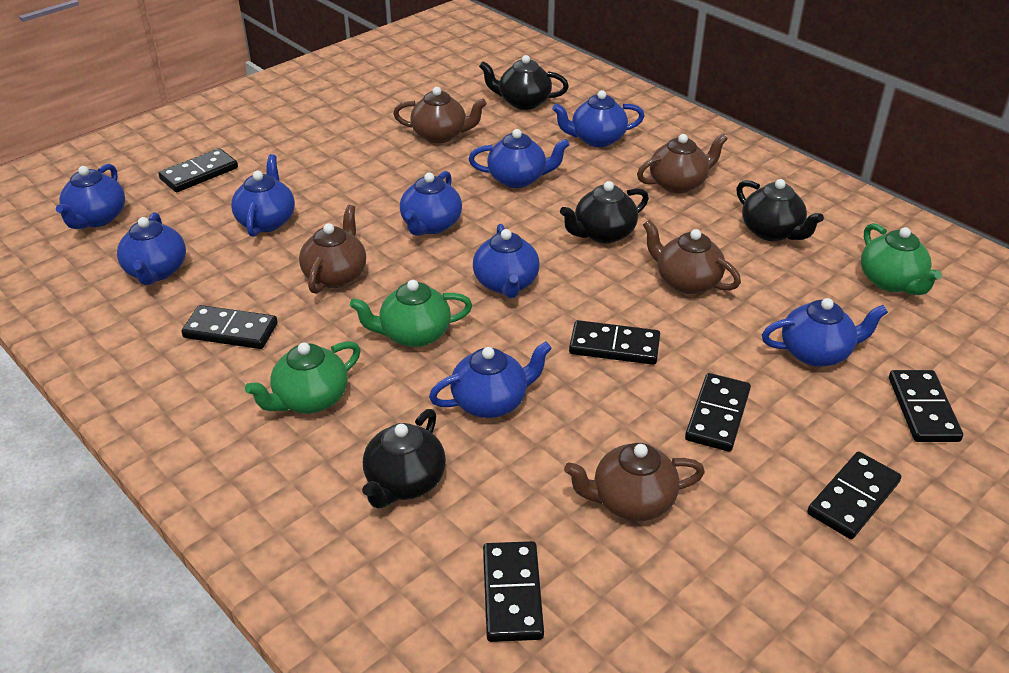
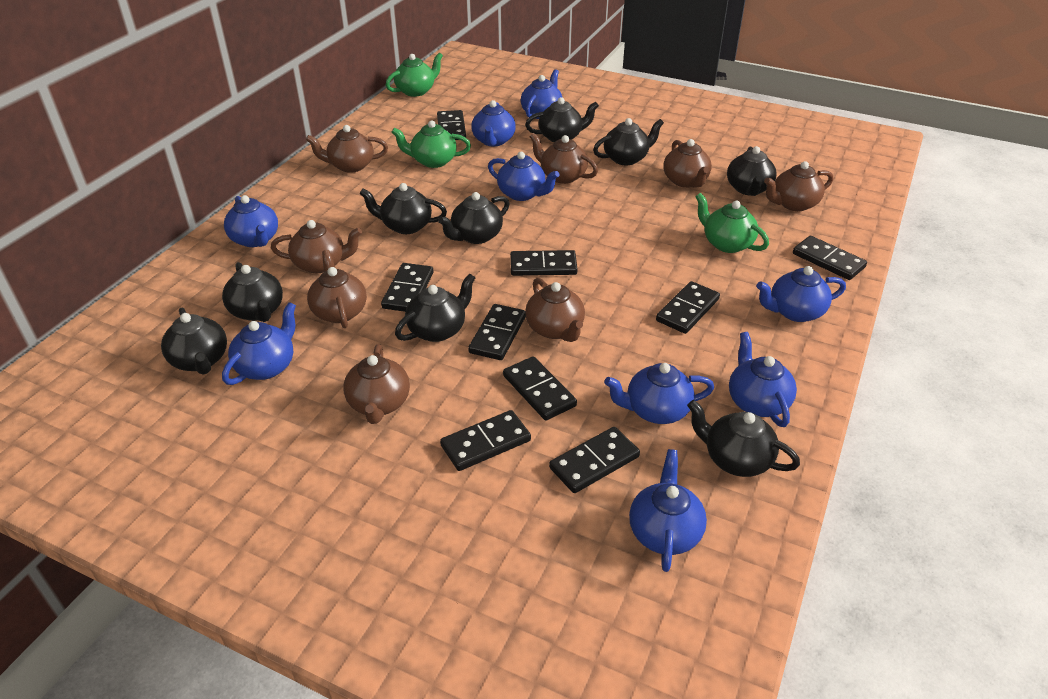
black domino: 7 -> 9
black teapot: 4 -> 9
brown teapot: 5 -> 8

